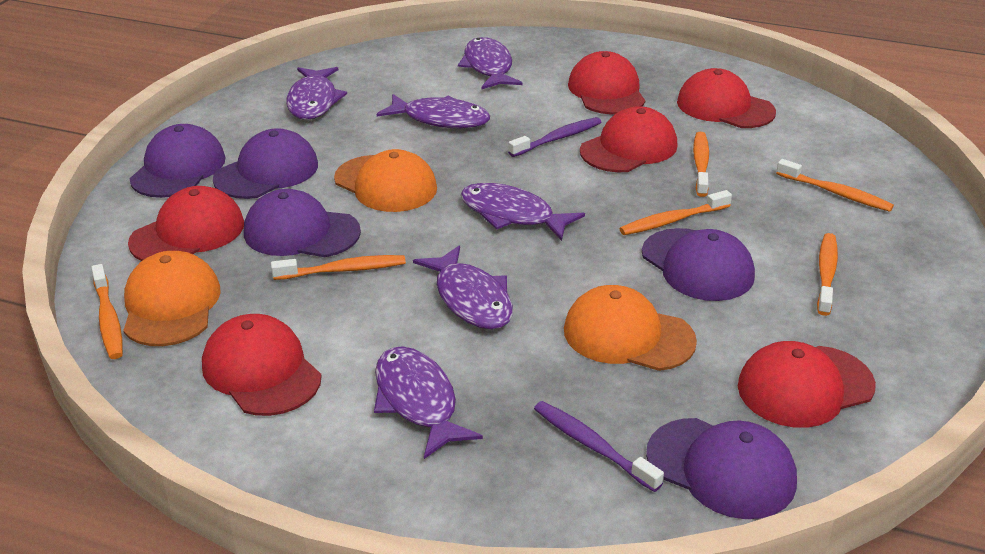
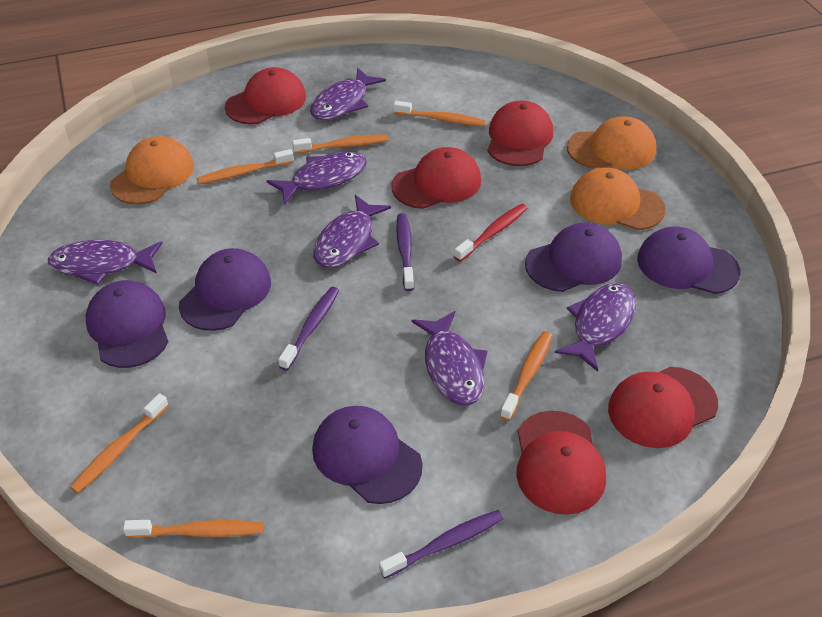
purple toothbrush: 2 -> 3
red cap: 6 -> 5
red toothbrush: 0 -> 1

